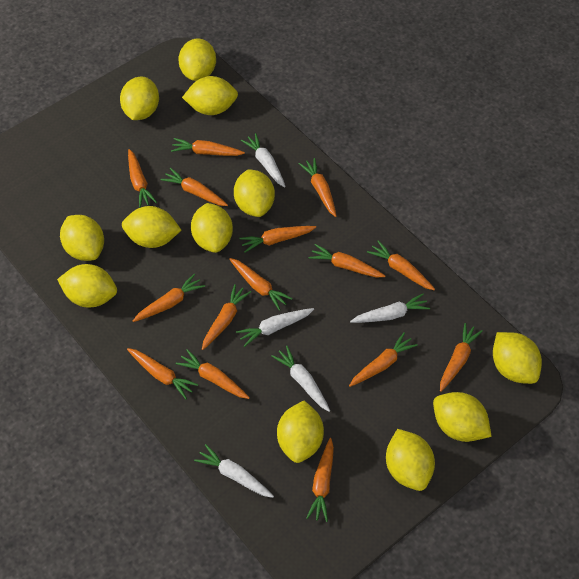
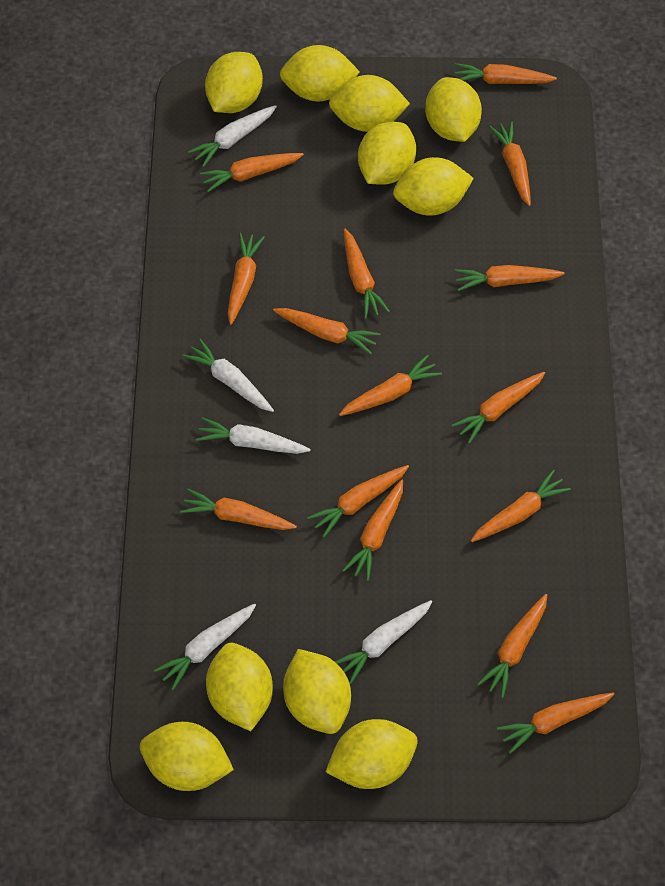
yellow lemon: 12 -> 10

